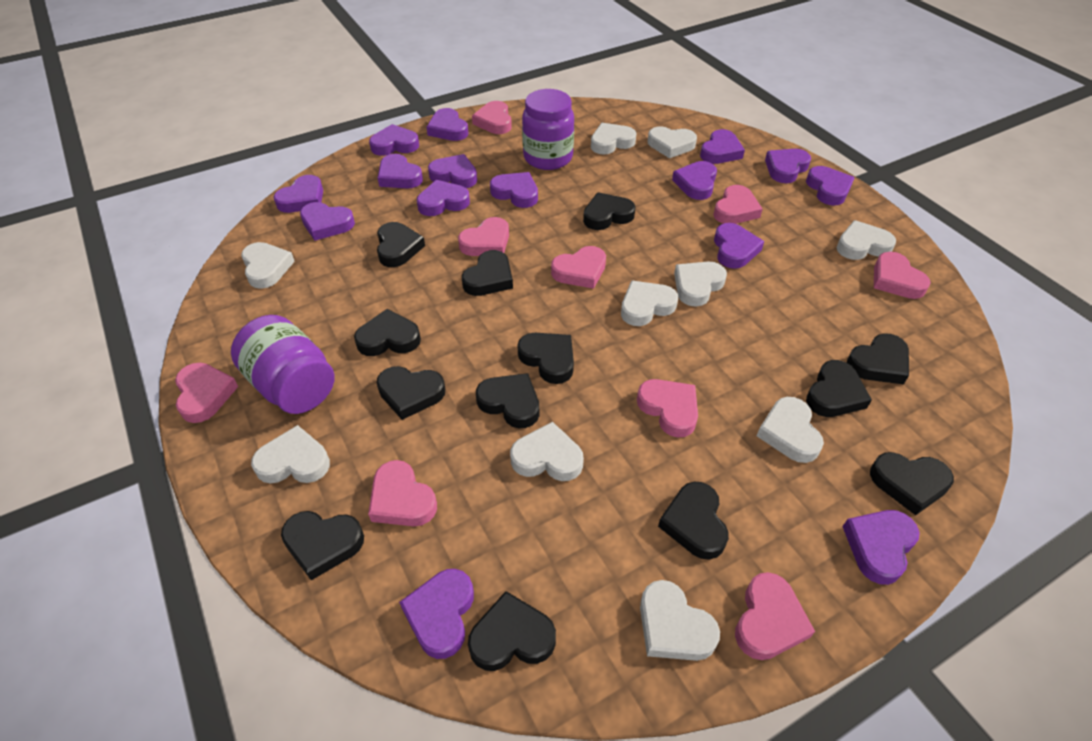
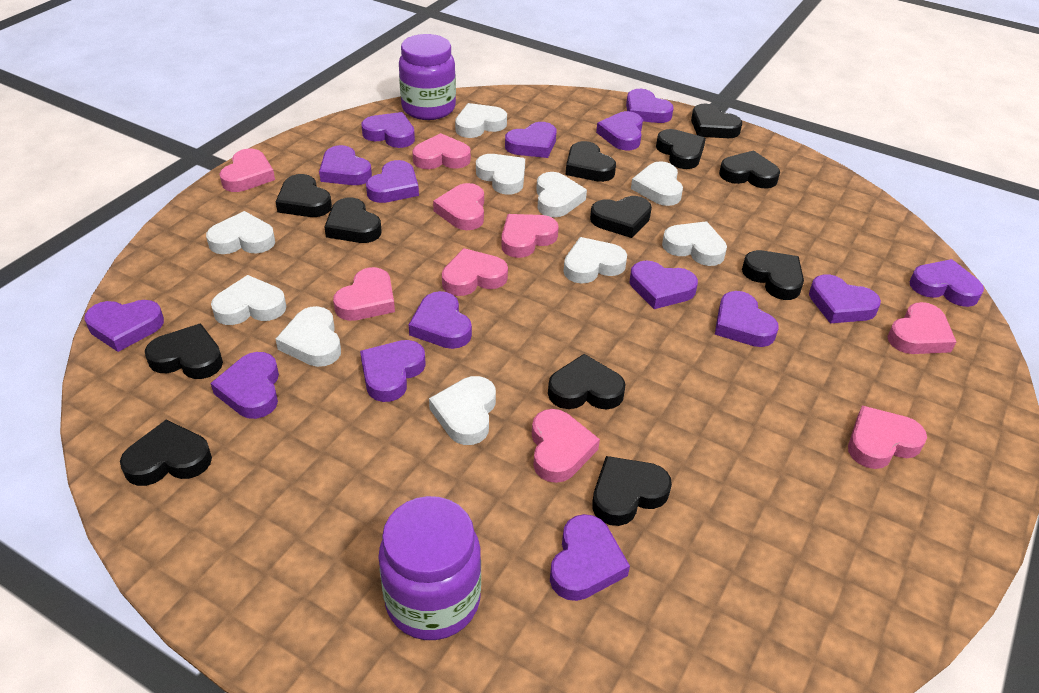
black heart: 13 -> 12

